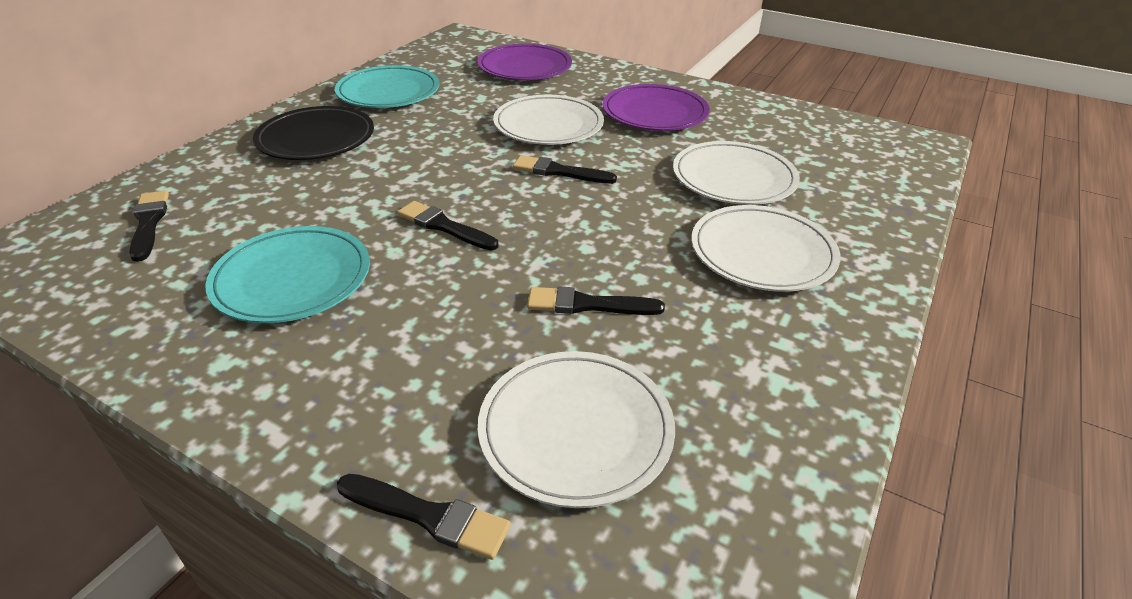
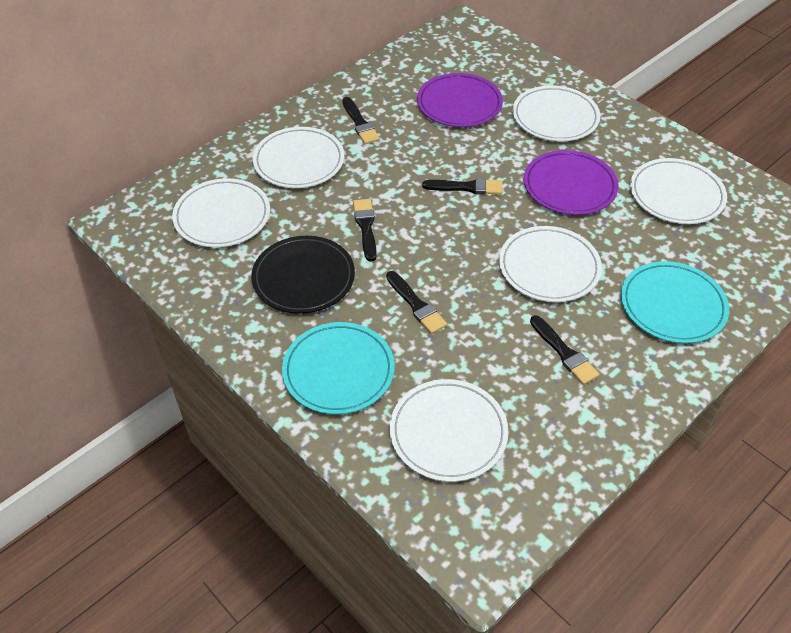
white plate: 4 -> 6

